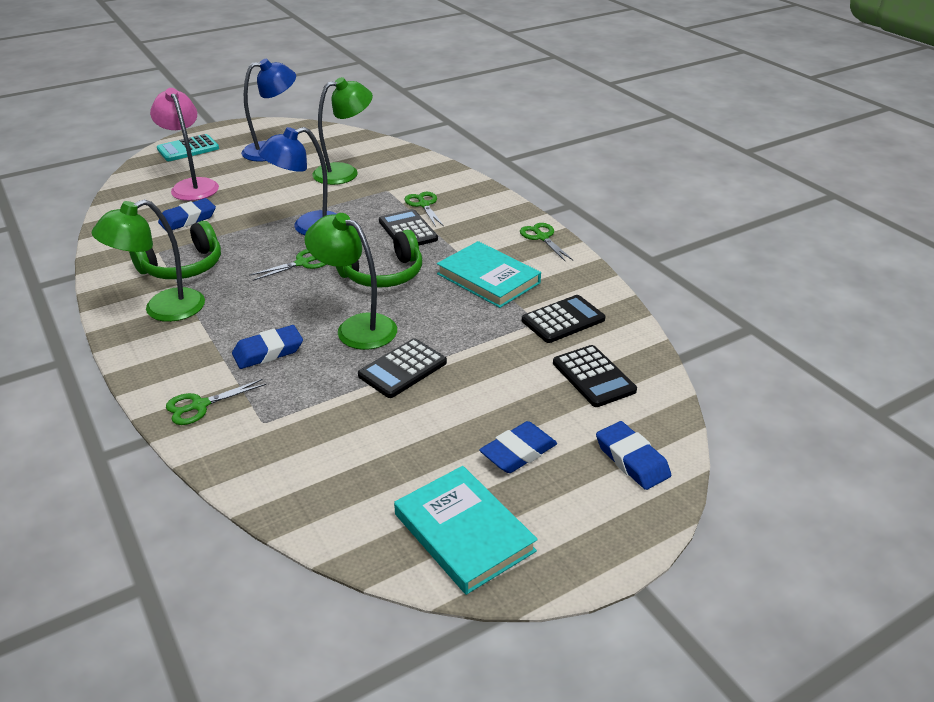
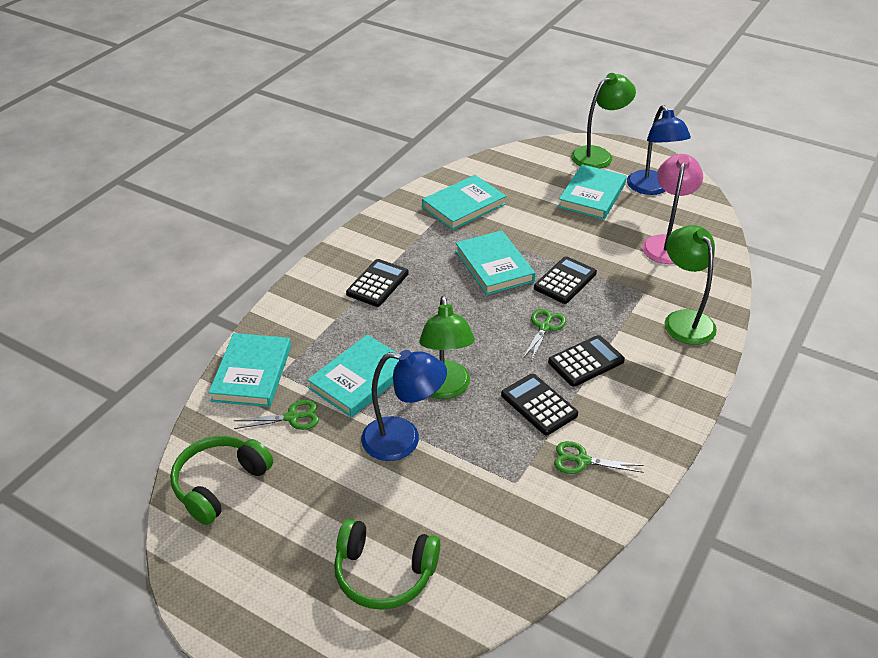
blue eraser: 4 -> 0
green scissors: 4 -> 3
turquoise book: 2 -> 5
turquoise calculator: 1 -> 0

